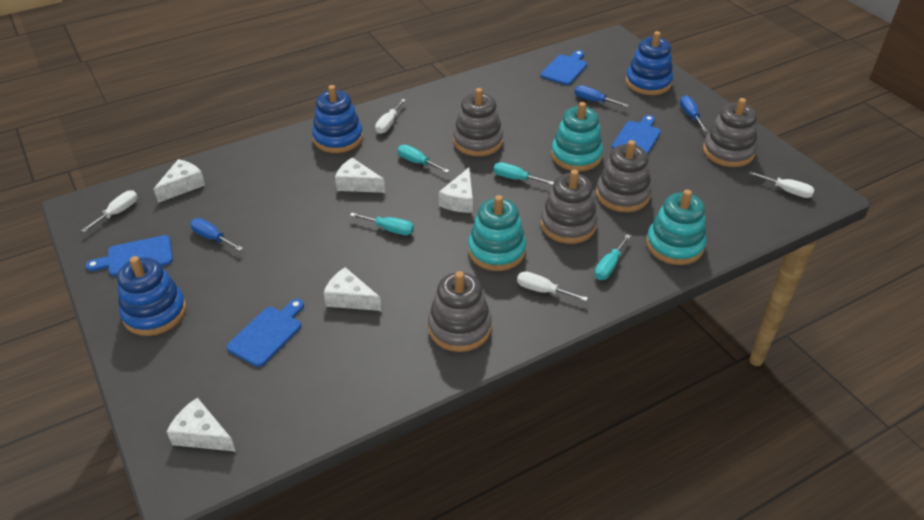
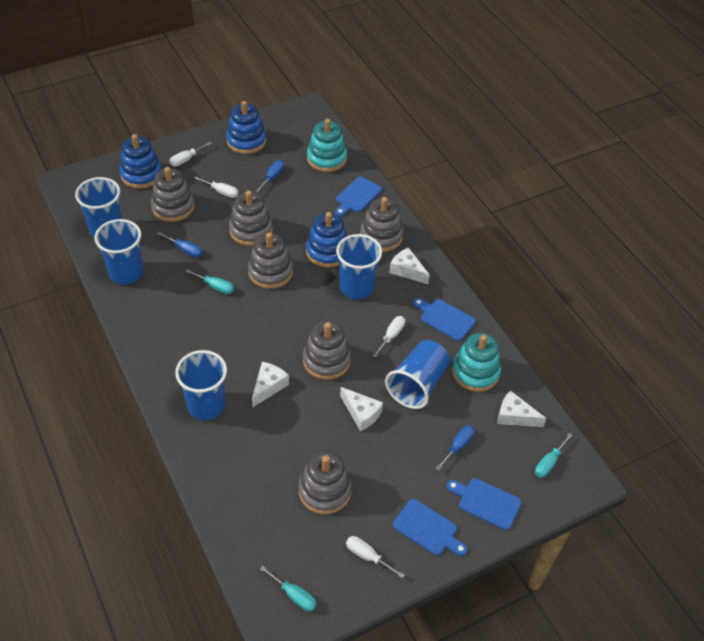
blue cup: 0 -> 5
grey stacking toy: 5 -> 6
turquoise screwdriver: 4 -> 3
turquoise stacking toy: 3 -> 2
white cheese: 5 -> 4

